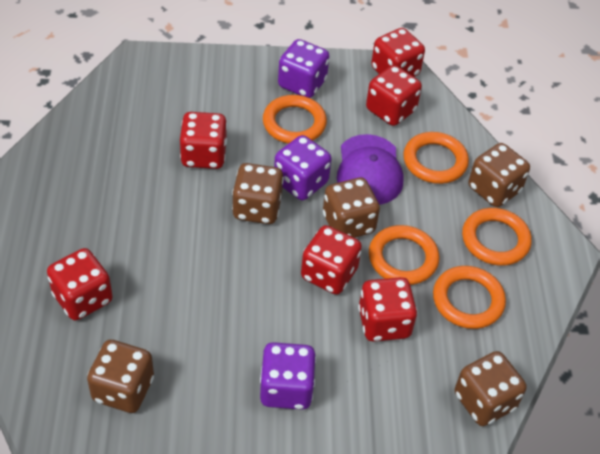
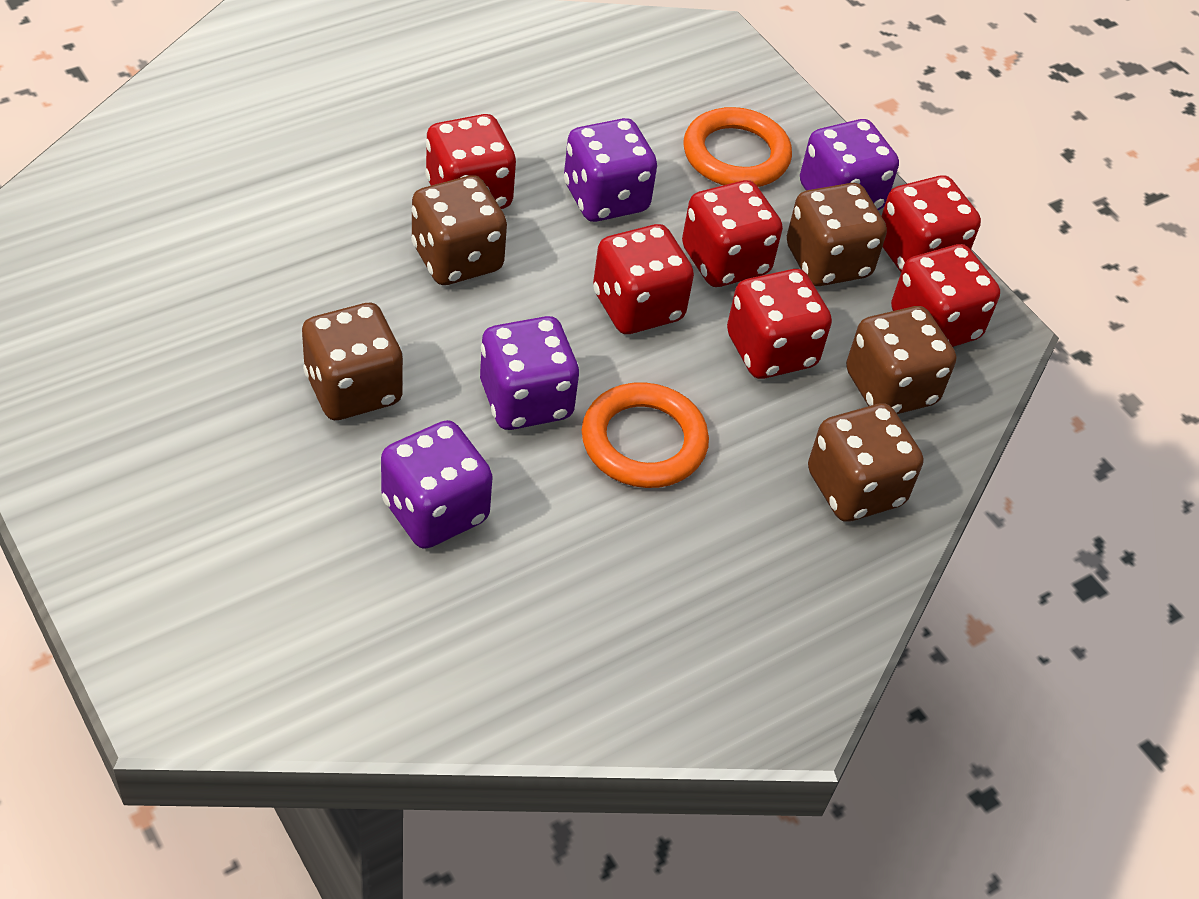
orange ring: 5 -> 2
purple cap: 1 -> 0
purple dice: 3 -> 4

